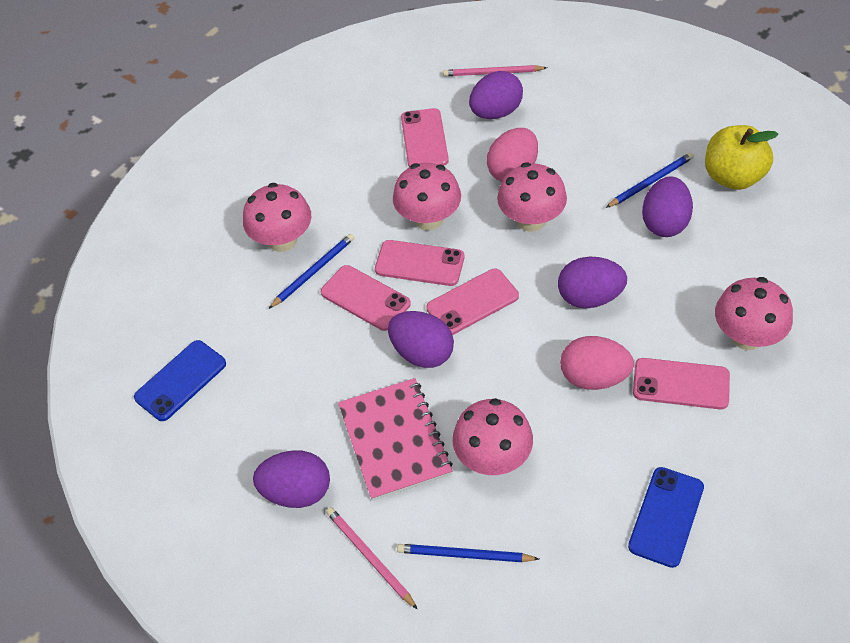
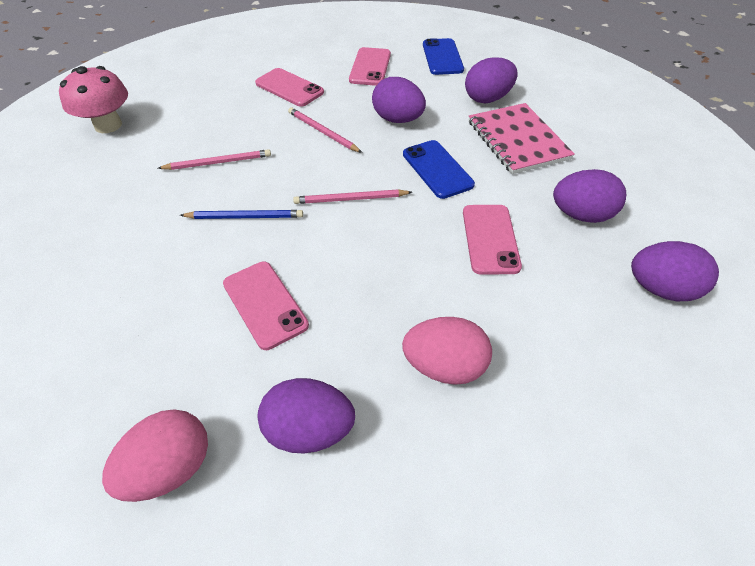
blue pencil: 3 -> 1
pink mushroom: 5 -> 1
pink pencil: 2 -> 3
pink phone: 5 -> 4
yellow apple: 1 -> 0

